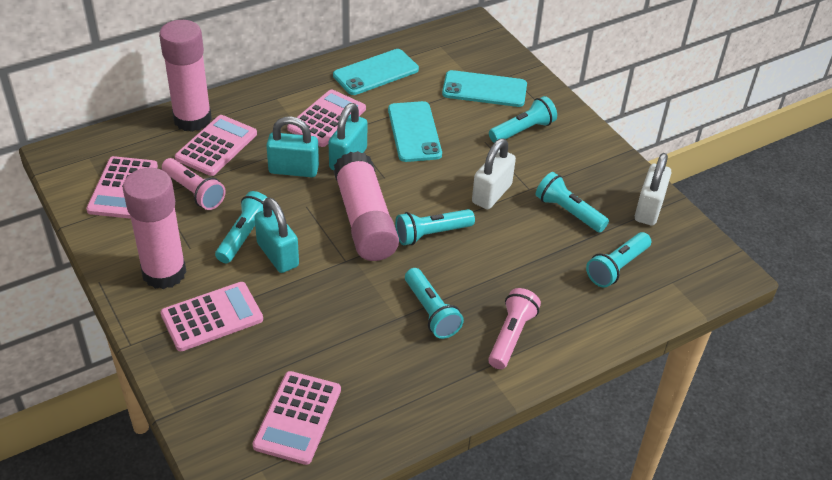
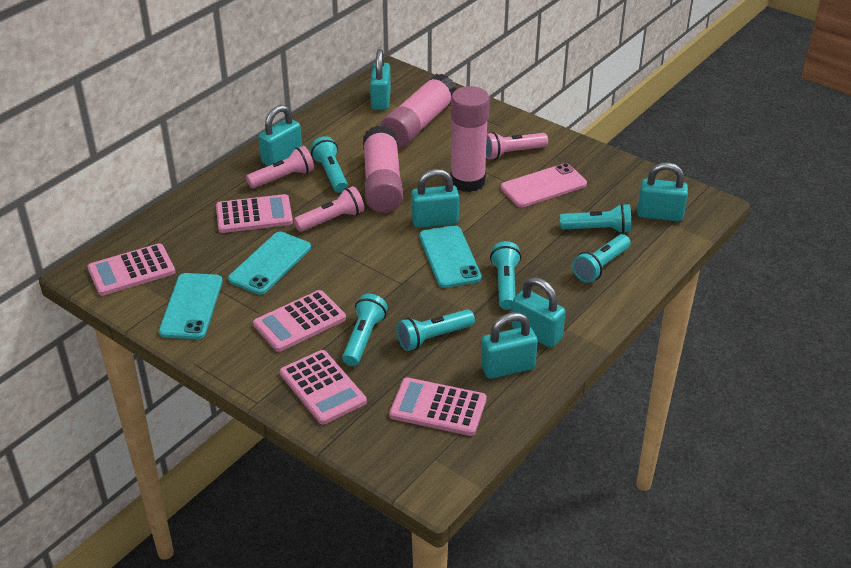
pink flashlight: 2 -> 3
pink phone: 0 -> 1
turquoise padlock: 3 -> 6
white padlock: 2 -> 0

